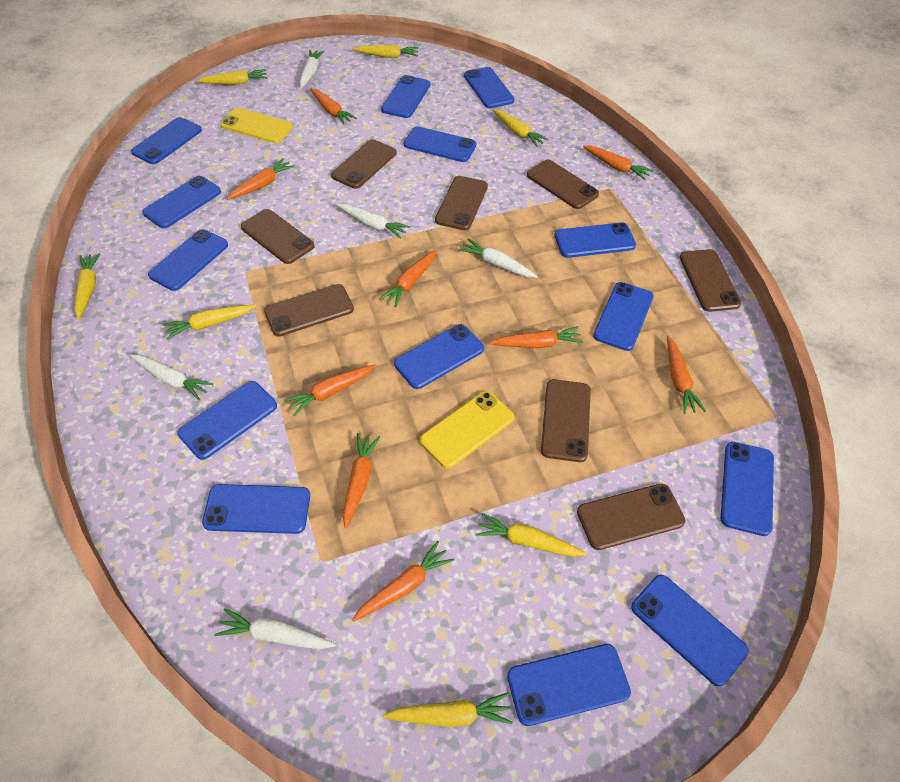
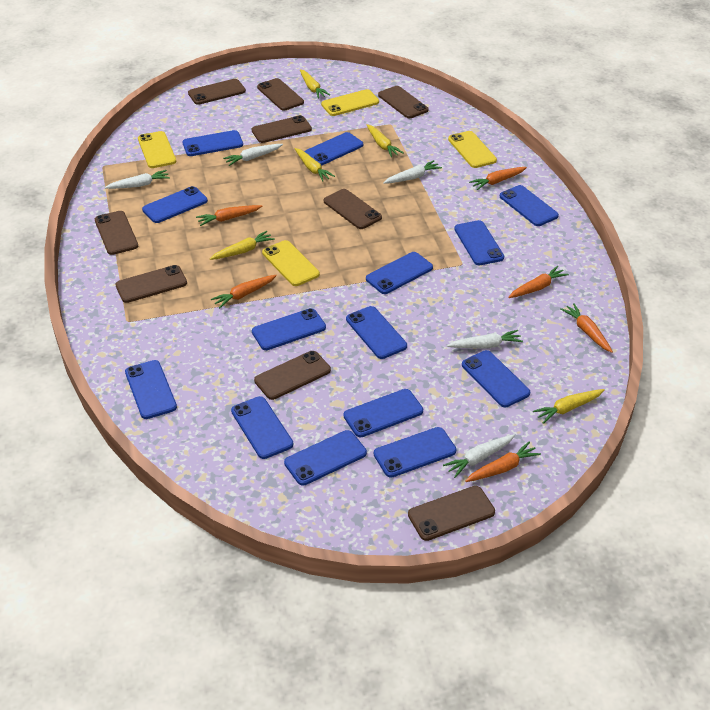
brown phone: 8 -> 9
orange carrot: 9 -> 6
yellow carrot: 7 -> 5
yellow phone: 2 -> 4

